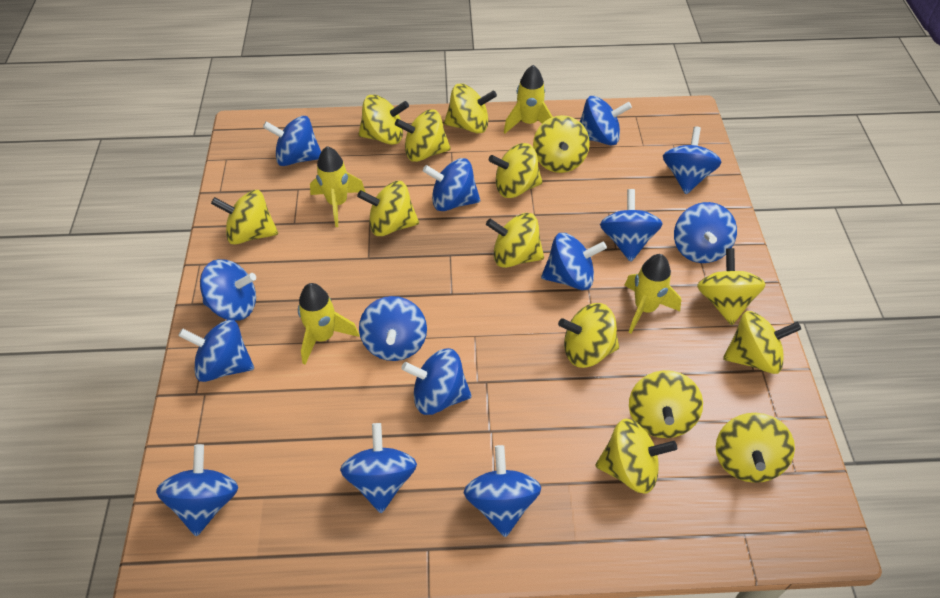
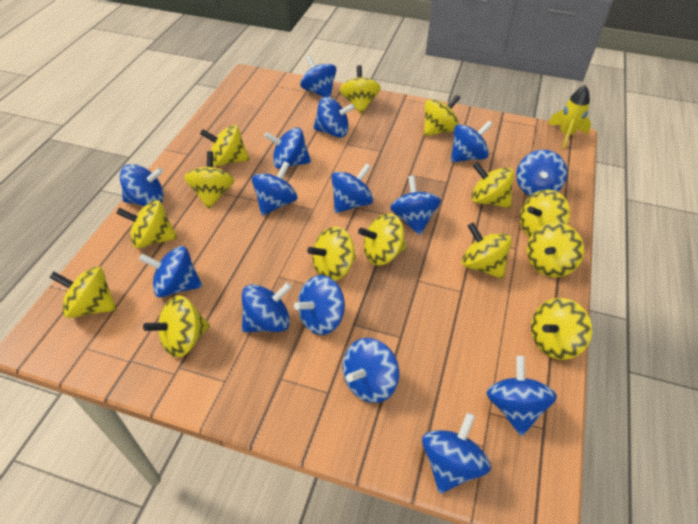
blue spinning top: 14 -> 15
yellow rocket: 4 -> 1

